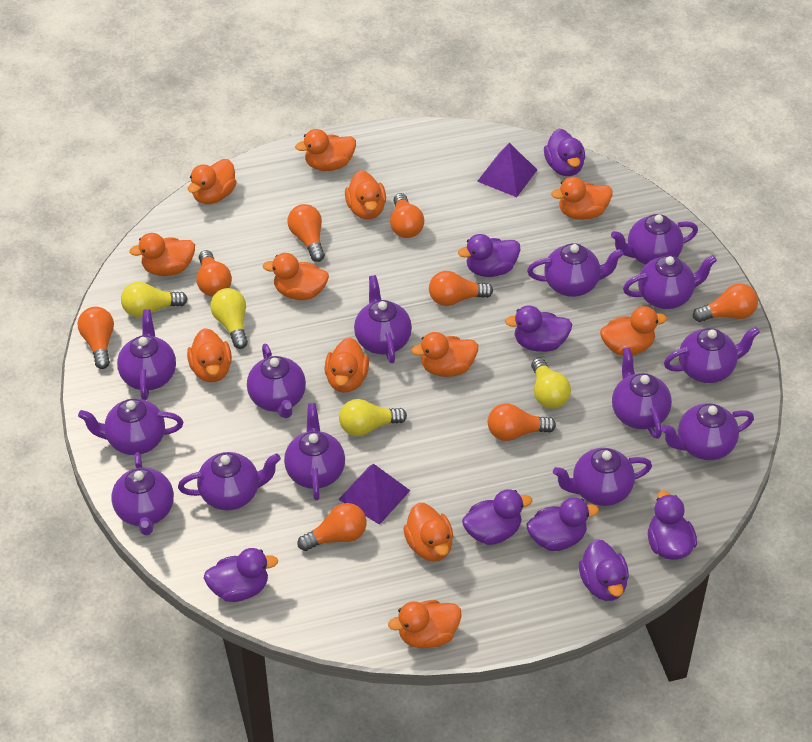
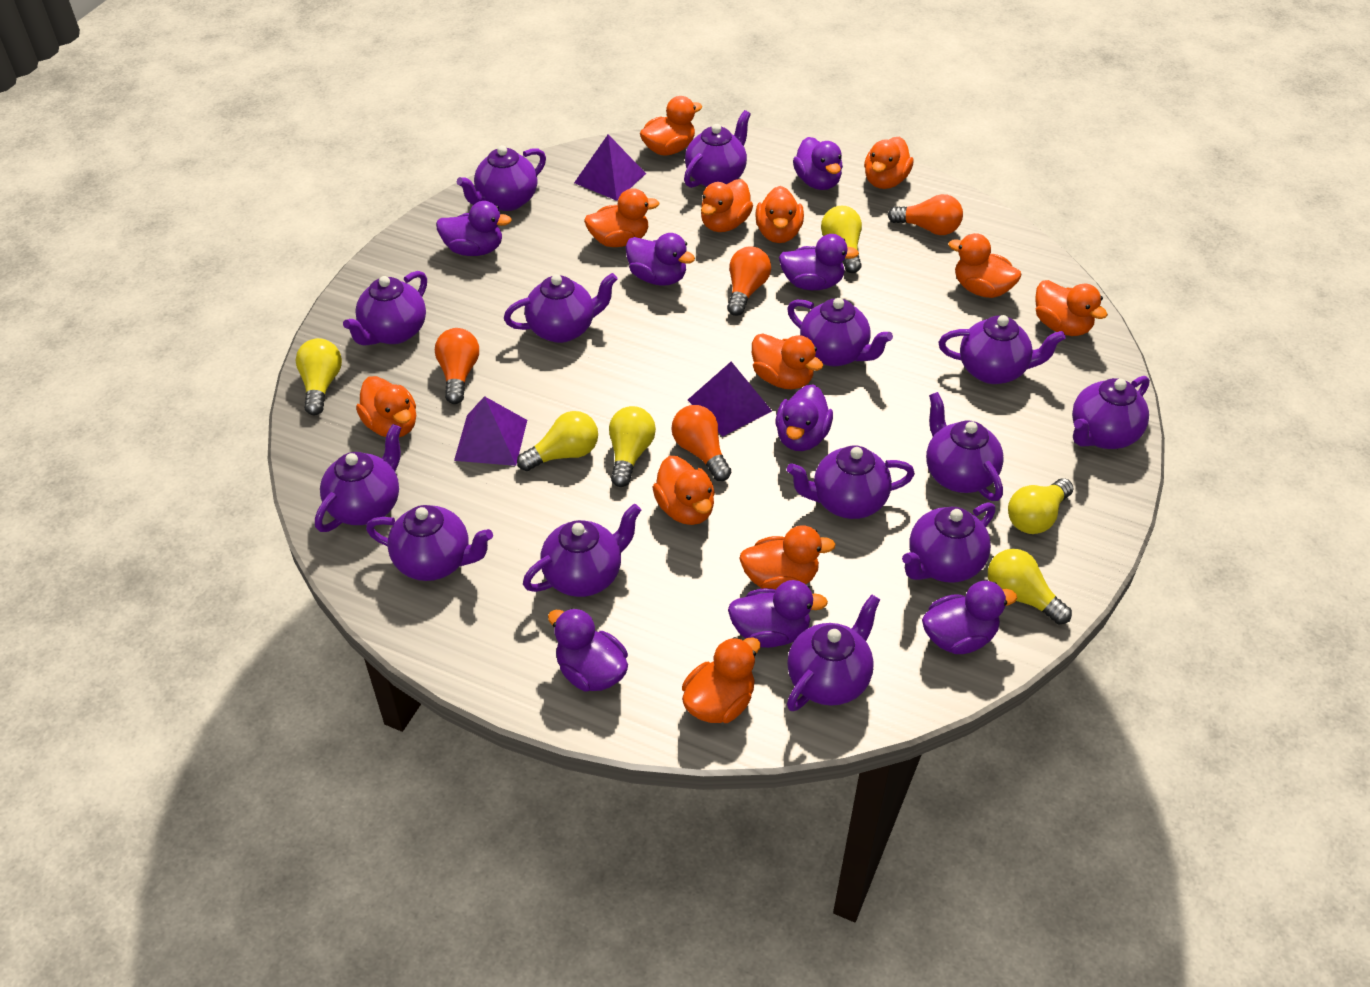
orange light bulb: 8 -> 4
purple pyramid: 2 -> 3
yellow light bulb: 4 -> 6

